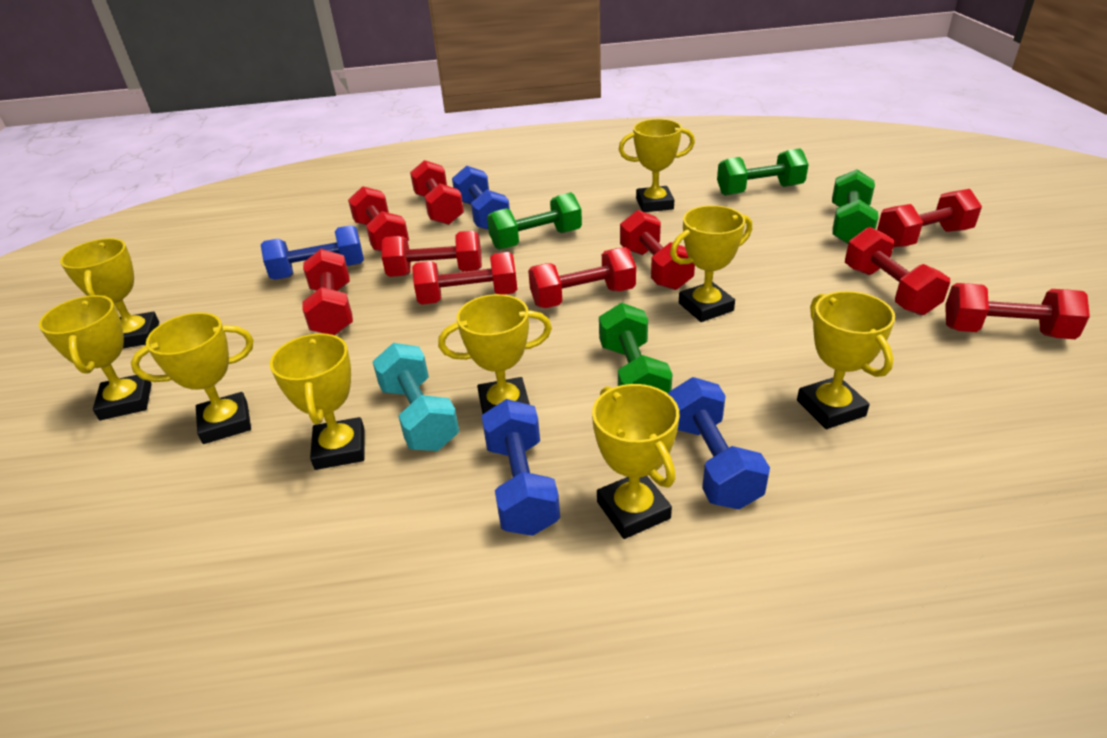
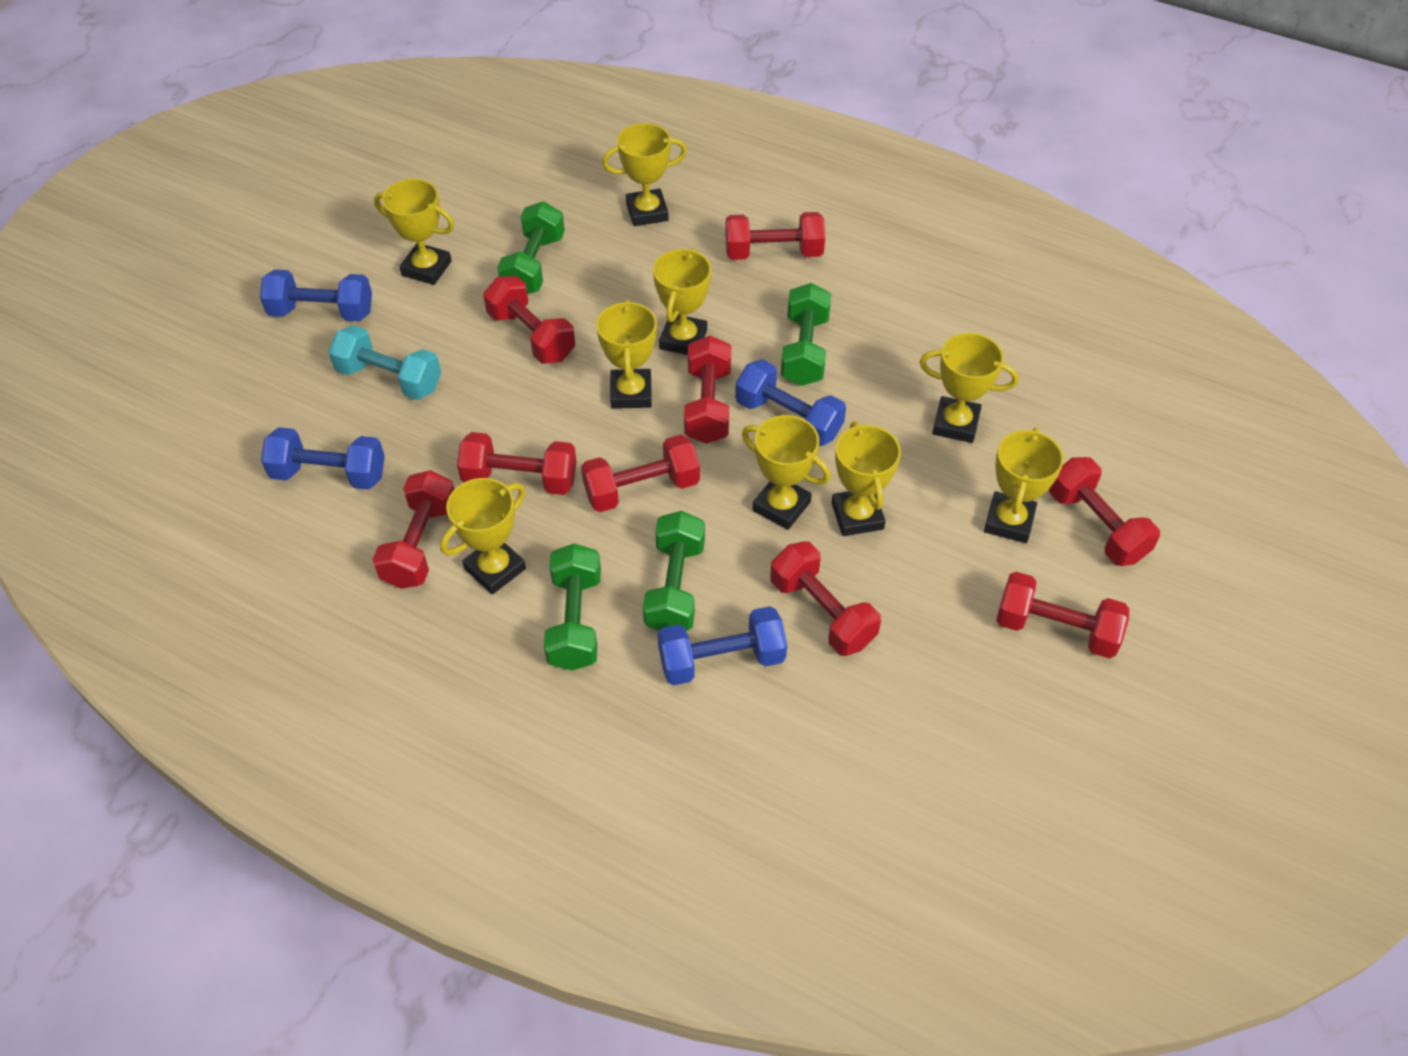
red dumbbell: 10 -> 9

